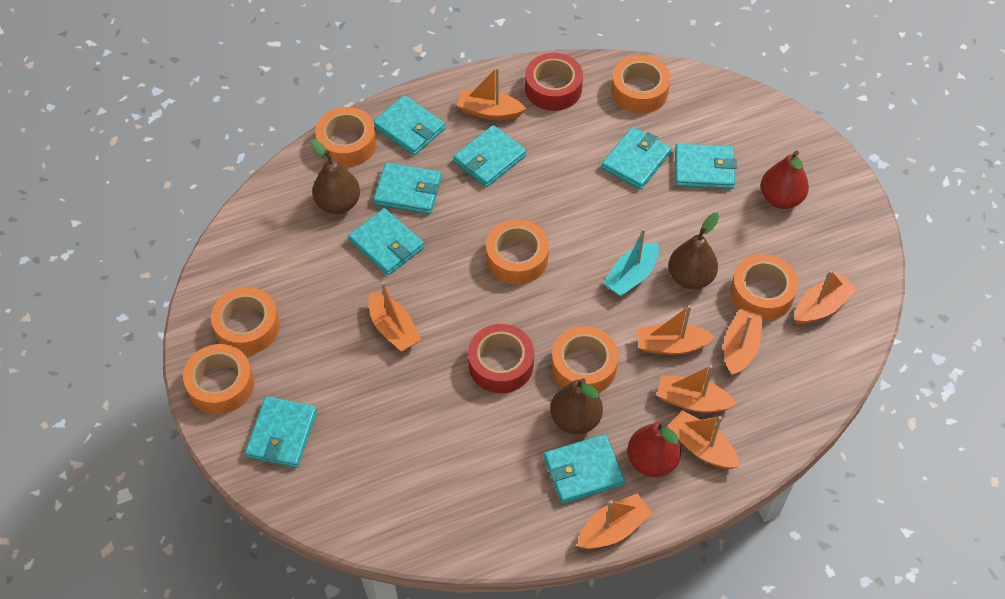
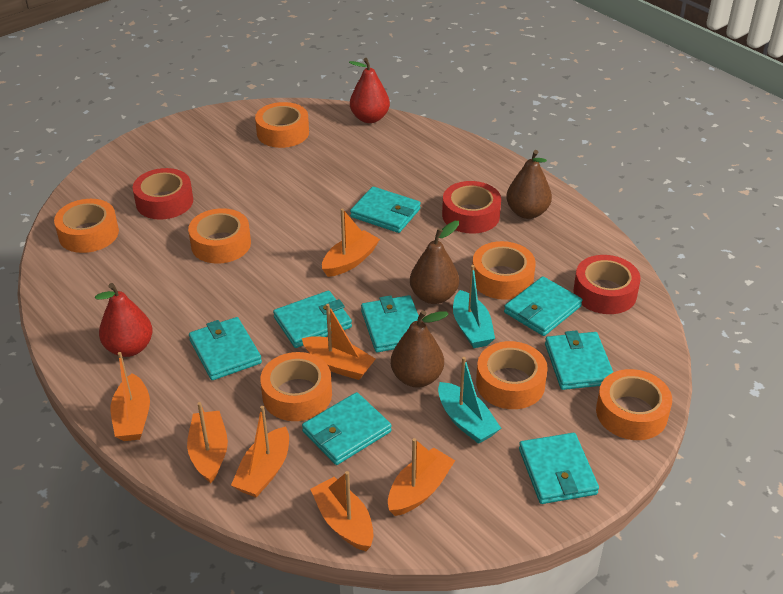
orange boat: 8 -> 7
red tape: 2 -> 3
turquoise boat: 1 -> 2

